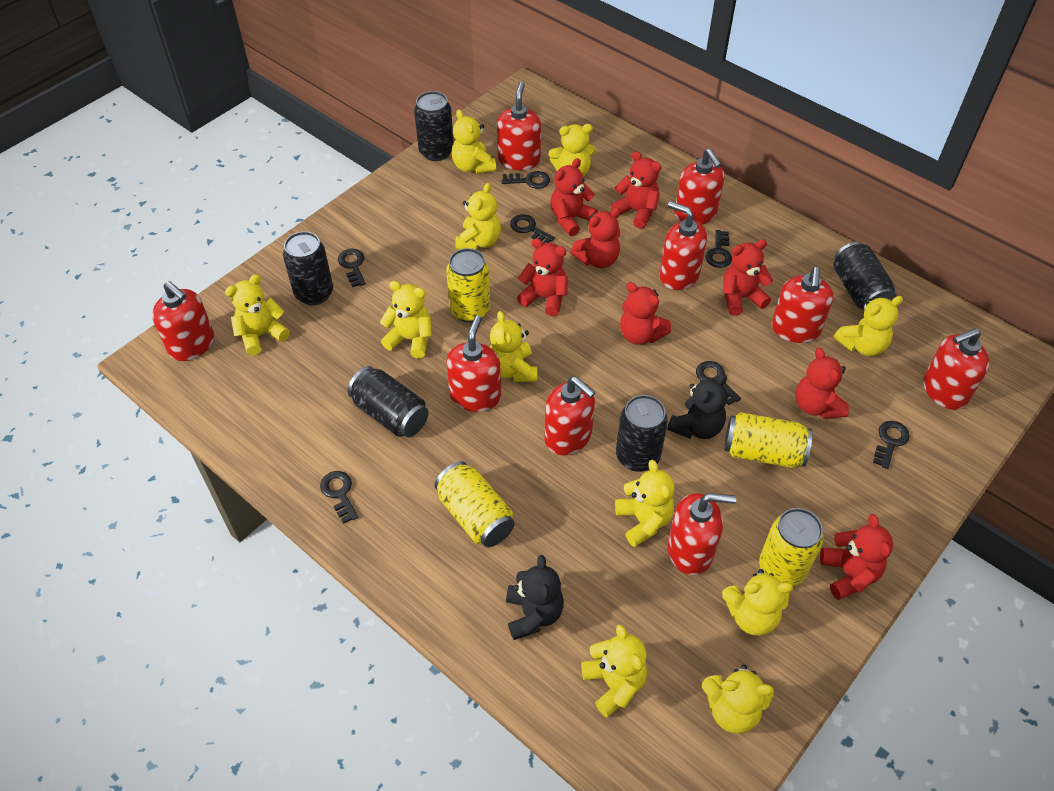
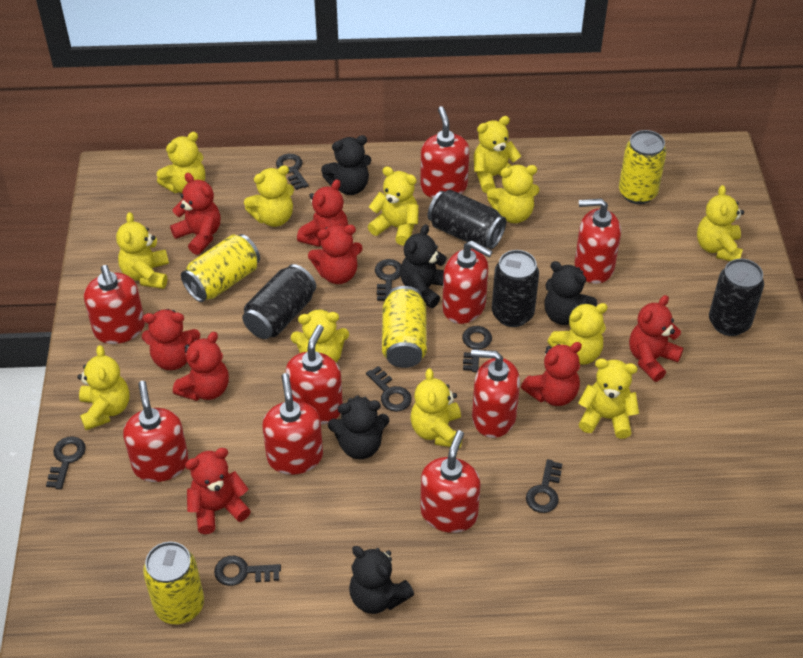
black can: 5 -> 4
black teddy bear: 2 -> 5
yellow teddy bear: 11 -> 12

